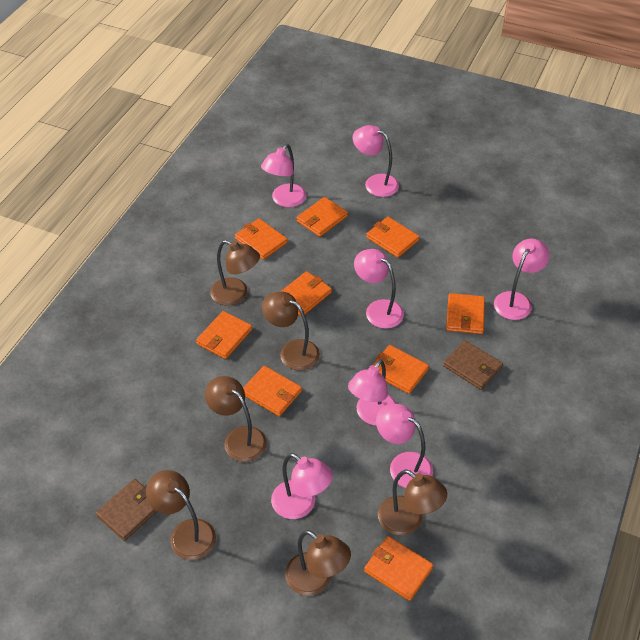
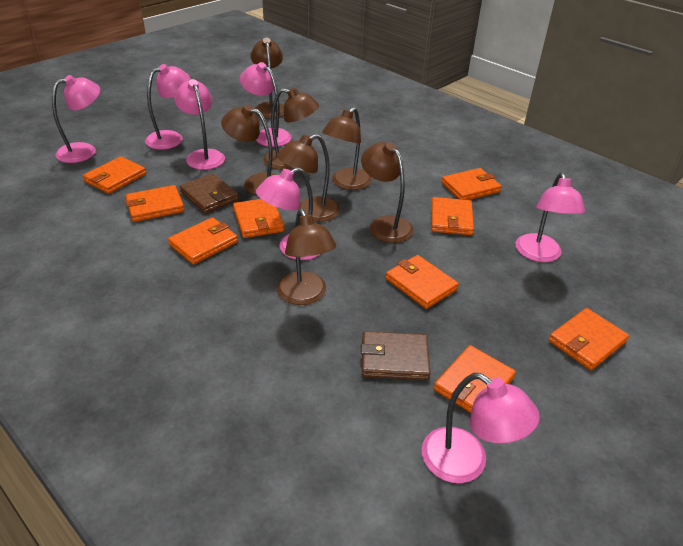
brown lamp: 6 -> 7

